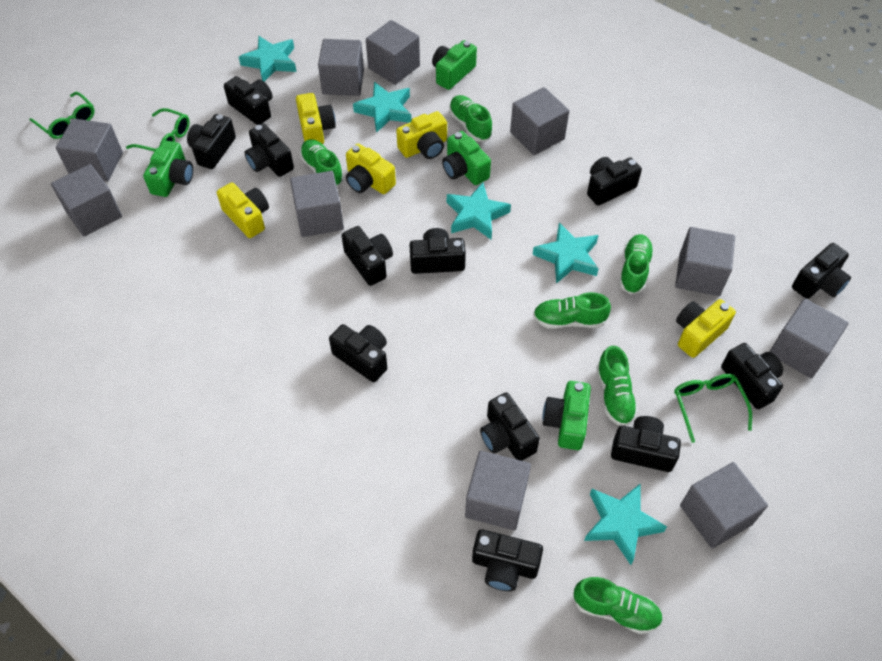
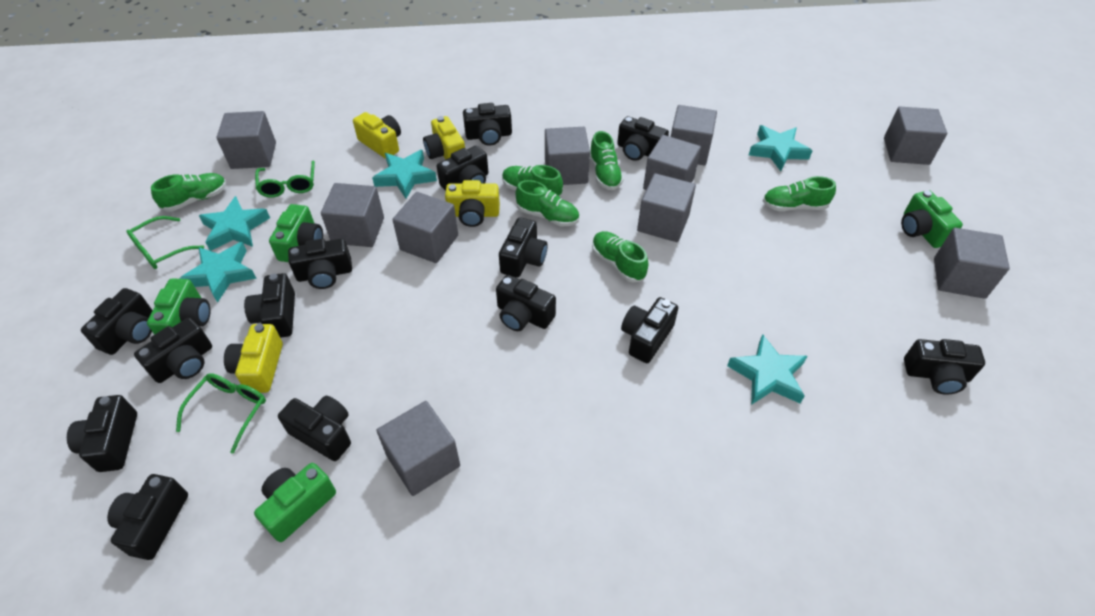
black camera: 12 -> 14
yellow camera: 5 -> 4

